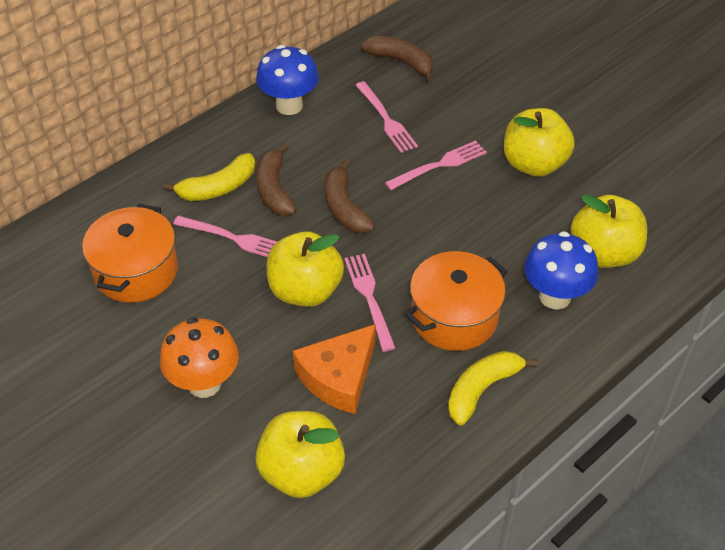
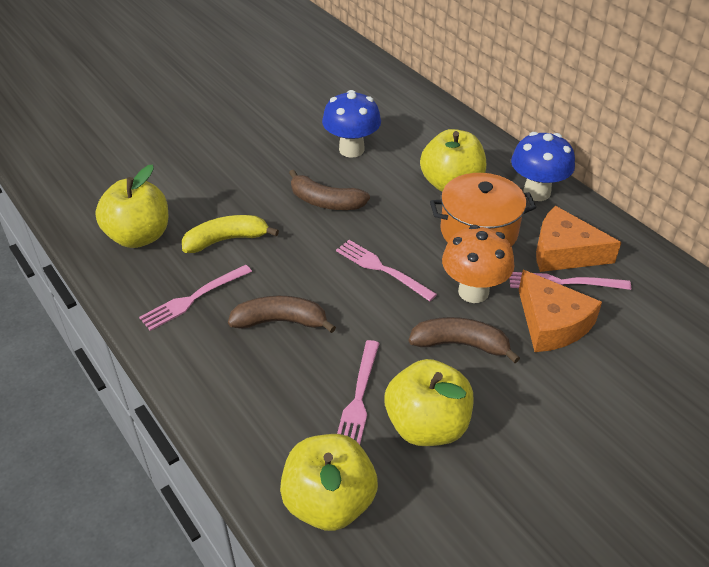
orange cheese: 1 -> 2
orange pot: 2 -> 1
yellow banana: 2 -> 1

